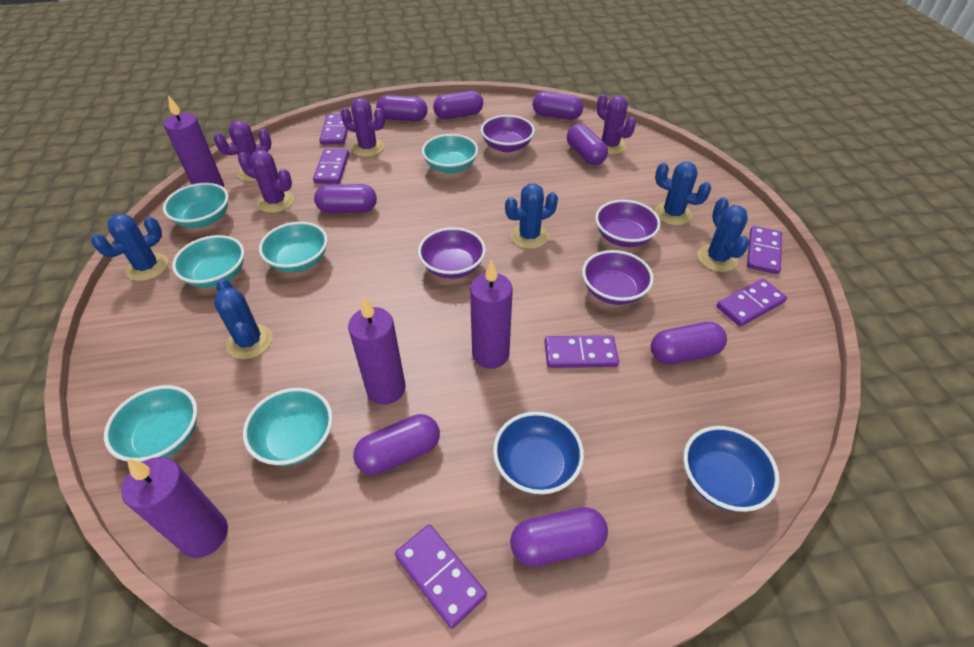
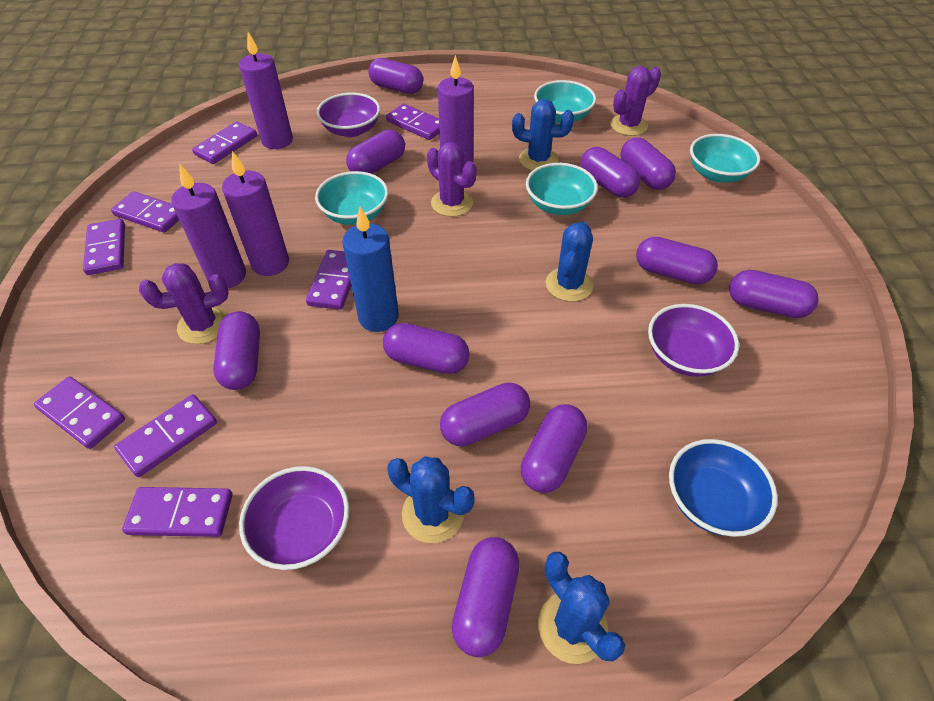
blue bowl: 2 -> 1
blue cactus: 5 -> 4
blue candle: 0 -> 1
purple bowl: 4 -> 3
purple cactus: 4 -> 3
purple capsule: 8 -> 11
purple domino: 6 -> 8
turquoise bowl: 6 -> 4

